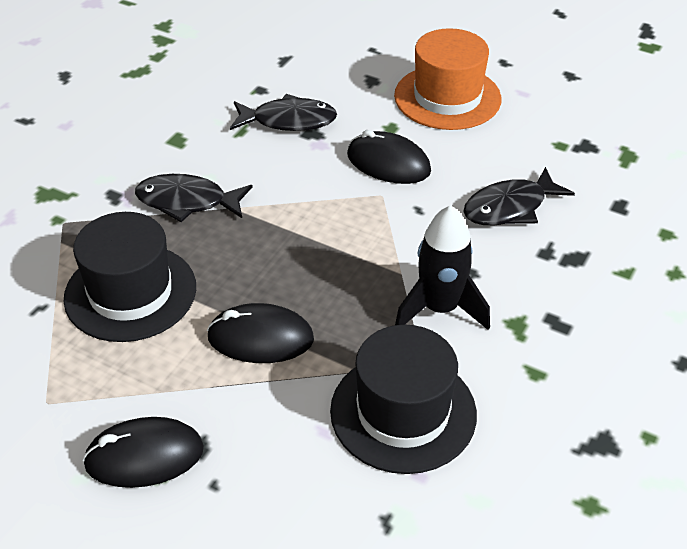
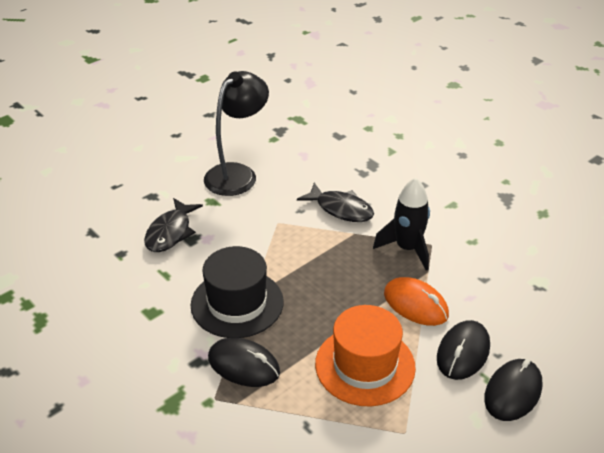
black fish: 3 -> 2
black hat: 2 -> 1
black lamp: 0 -> 1
orange mouse: 0 -> 1

